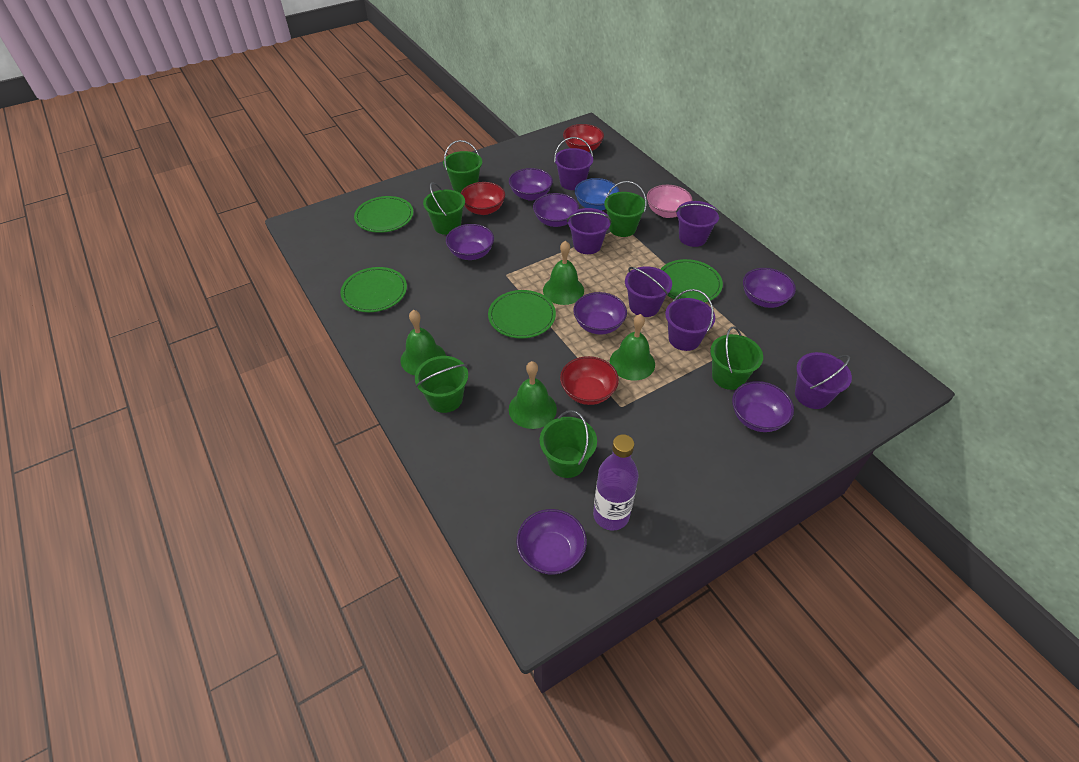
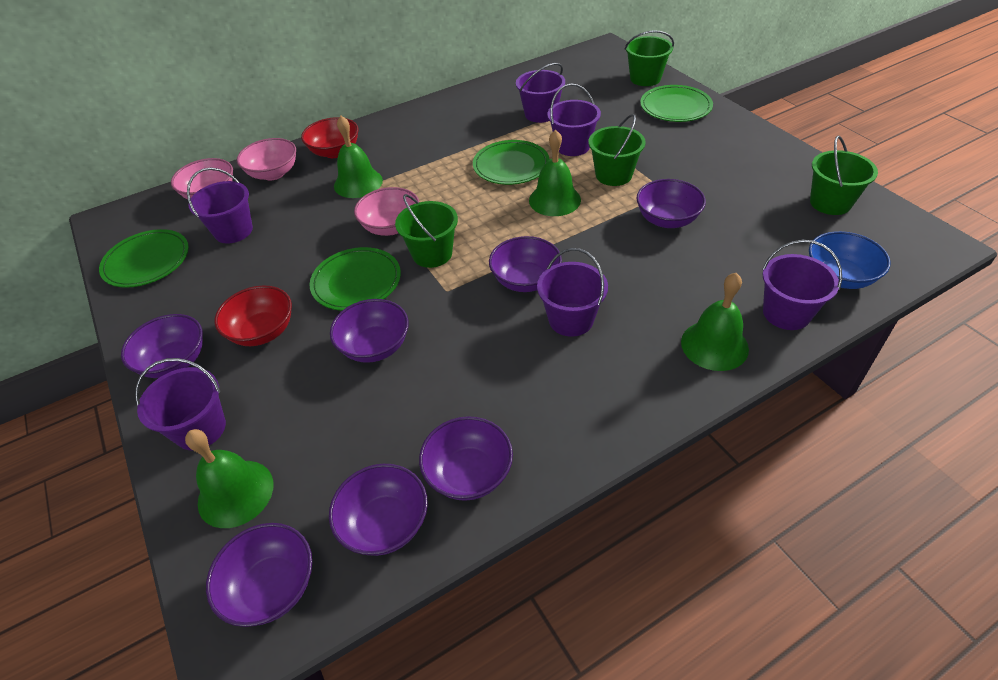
green bucket: 6 -> 4
pink bowl: 1 -> 3
purple bottle: 1 -> 0
red bowl: 3 -> 2

